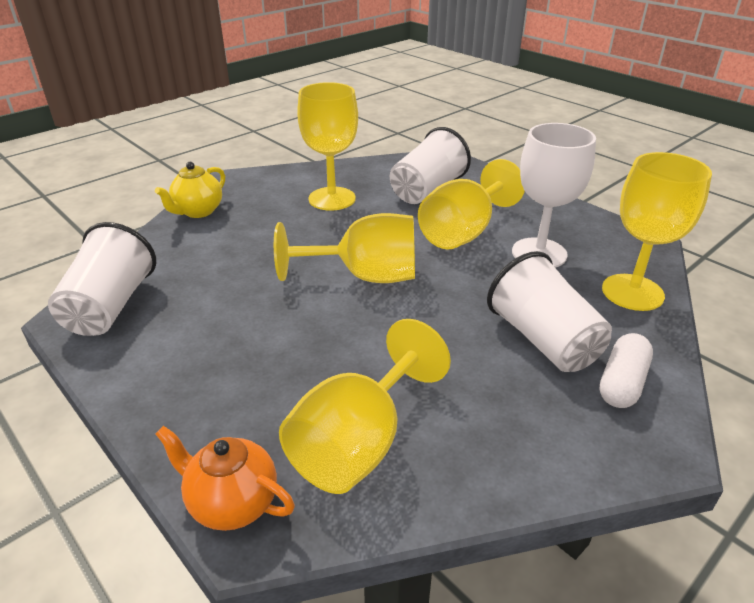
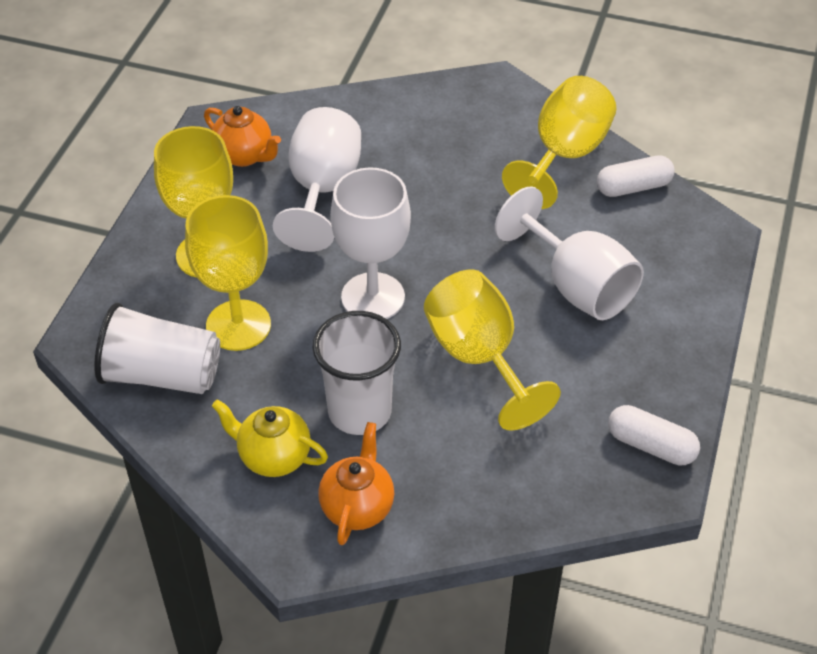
orange teapot: 1 -> 2
white capsule: 1 -> 2
white cup: 3 -> 2
white goblet: 1 -> 3
yellow goblet: 5 -> 4

